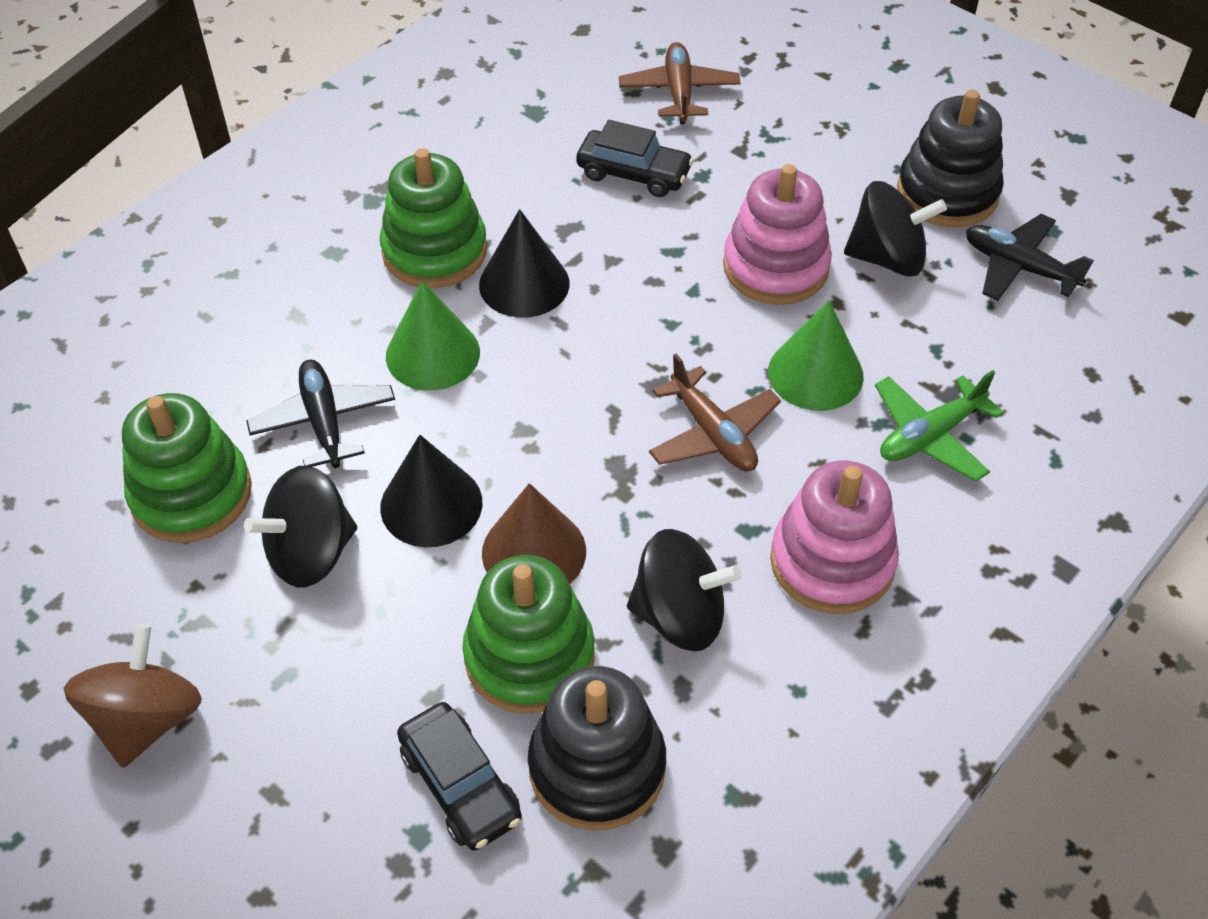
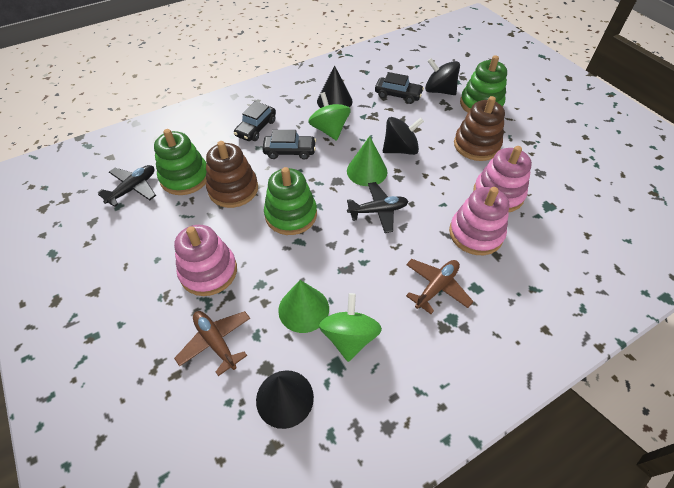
black car: 2 -> 3
black spinning top: 3 -> 2
black stacking toy: 2 -> 0
brown cone: 1 -> 0
brown spinning top: 1 -> 0
brown stacking toy: 0 -> 2
green plane: 1 -> 0
green spinning top: 0 -> 2
pink stacking toy: 2 -> 3

